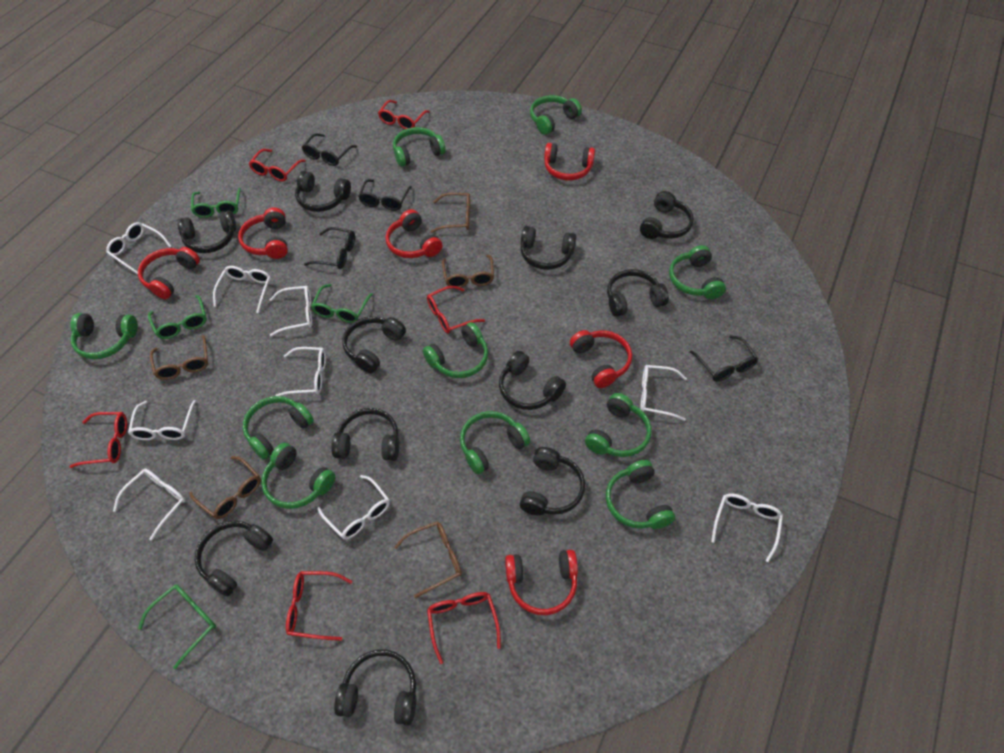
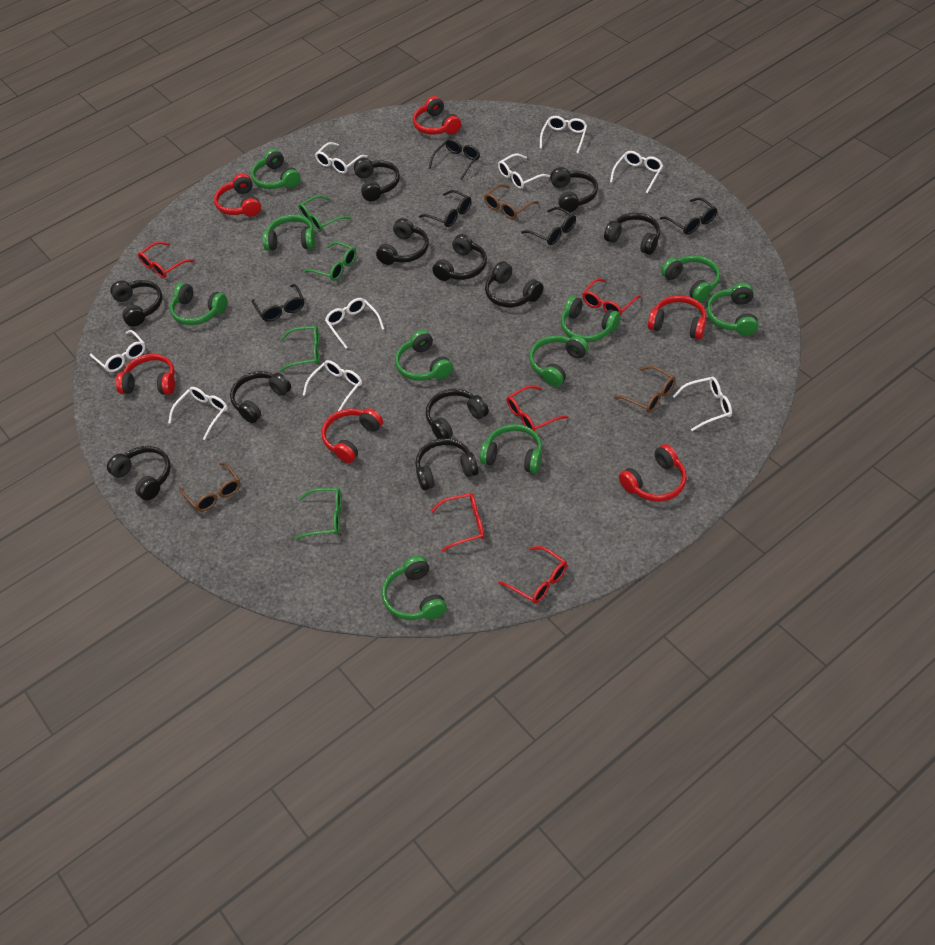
black glasses: 4 -> 5
brown glasses: 5 -> 3
red glasses: 6 -> 5

